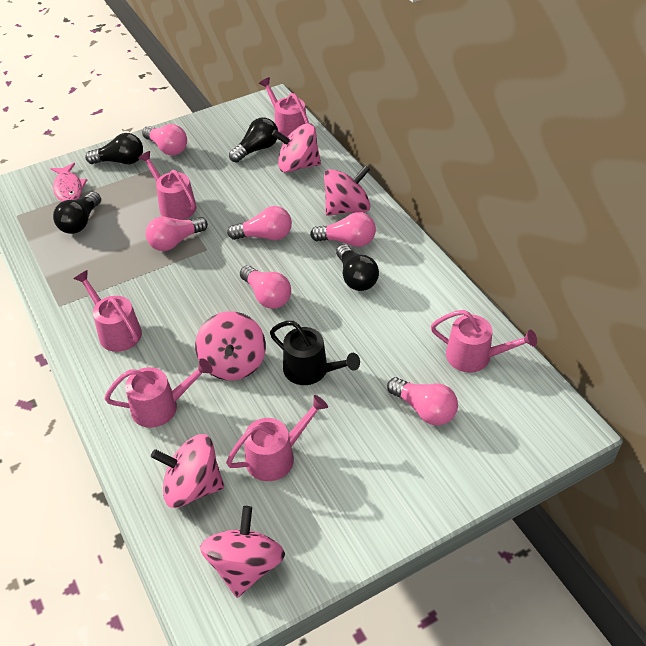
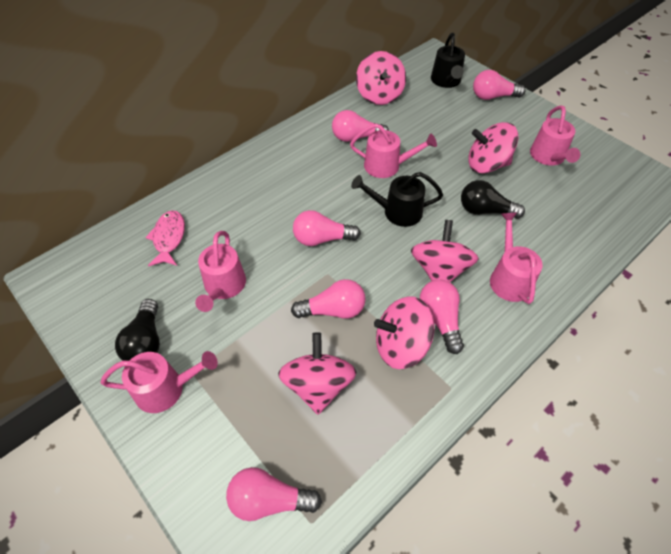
black light bulb: 4 -> 2
black watering can: 1 -> 2
pink watering can: 6 -> 5

